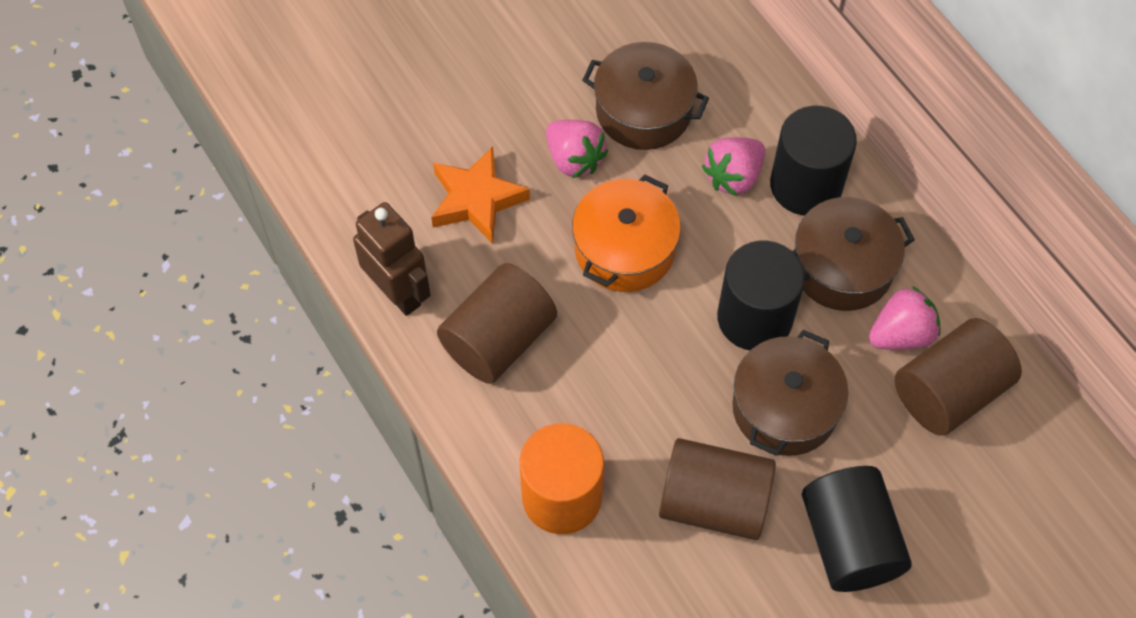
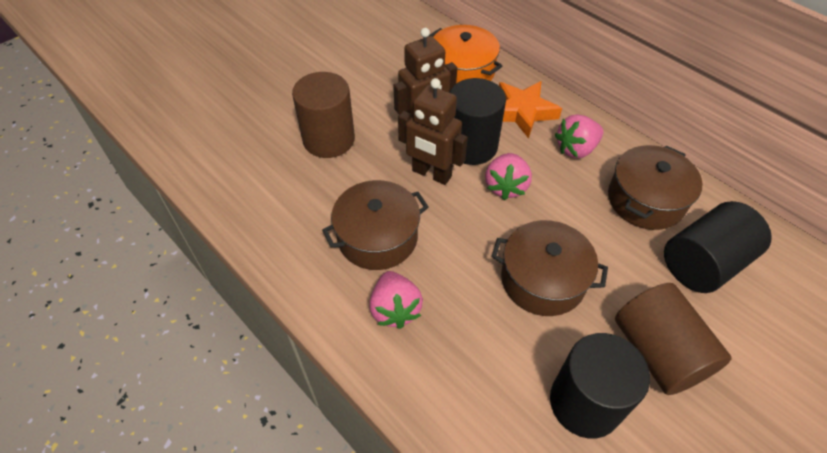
brown cylinder: 3 -> 2
brown robot: 1 -> 2
orange cylinder: 1 -> 0

